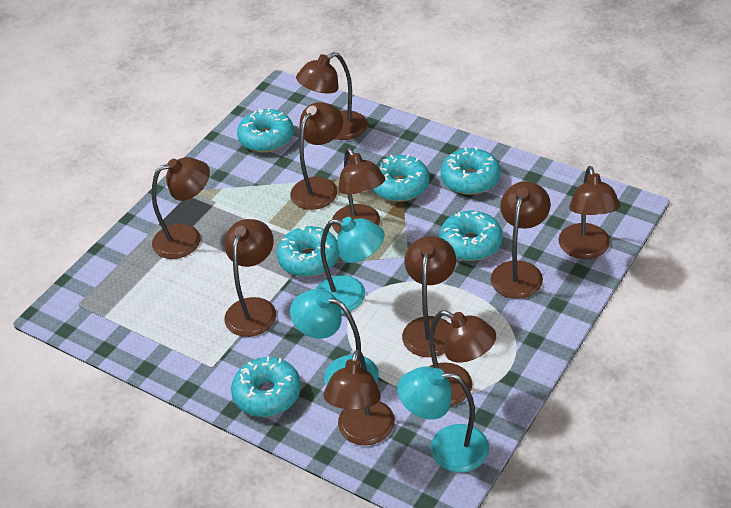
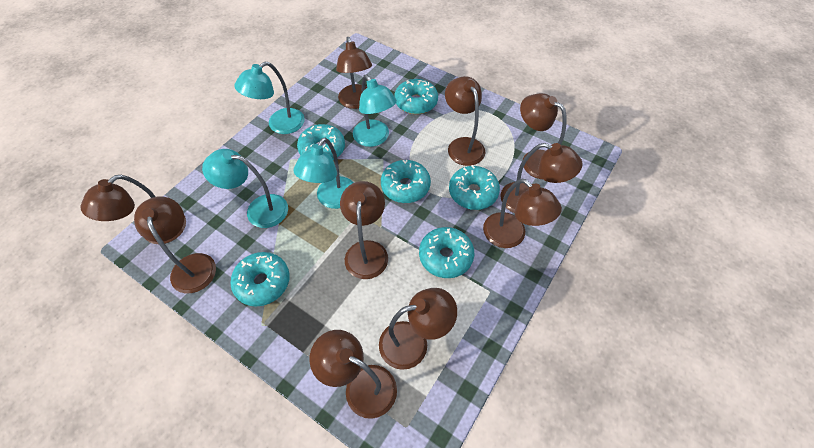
turquoise lamp: 3 -> 4

